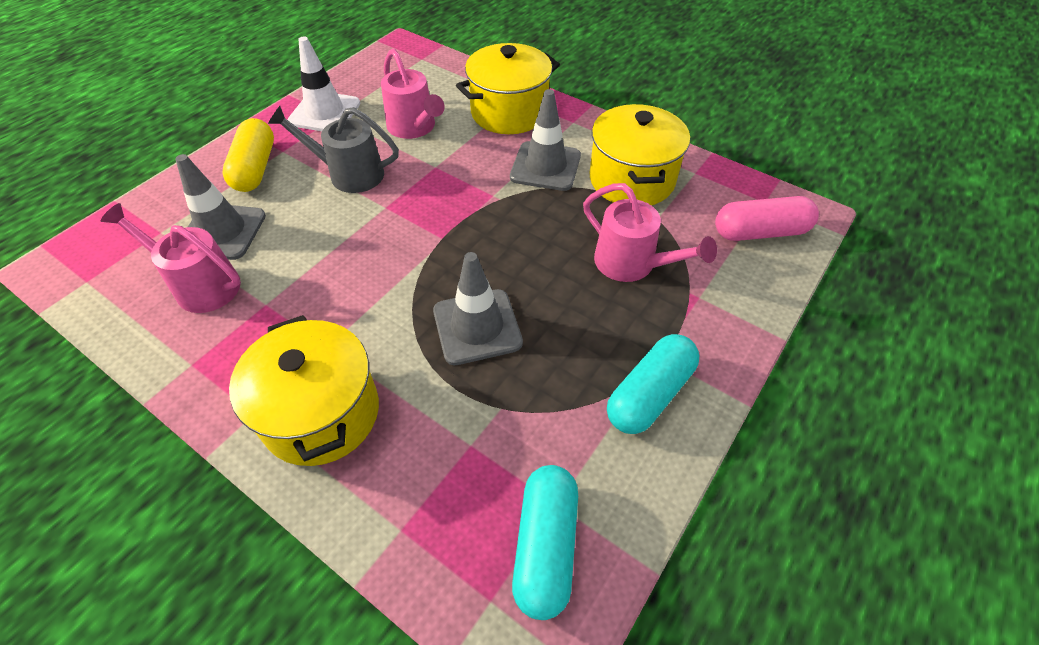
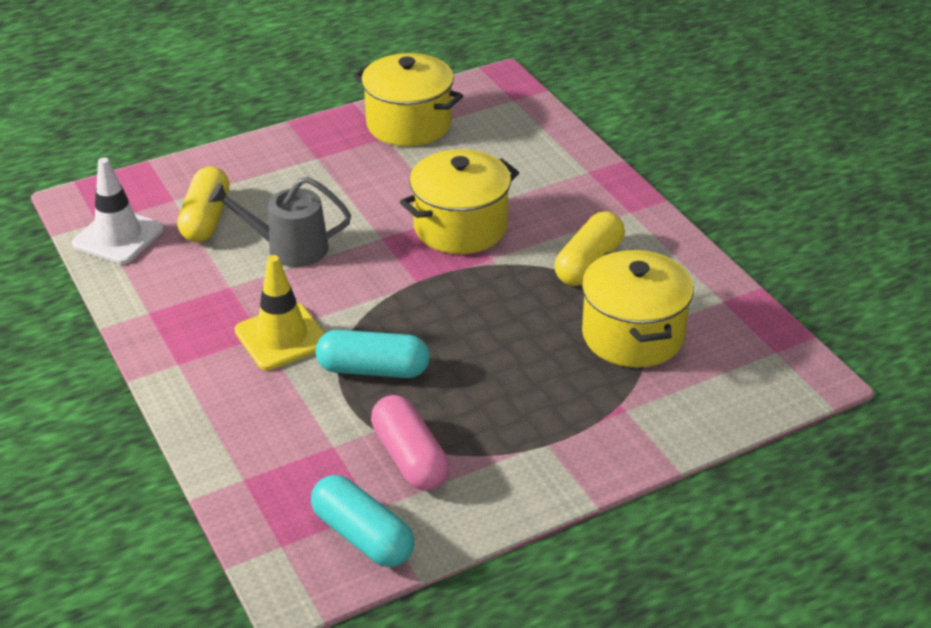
grey traffic cone: 3 -> 0
pink watering can: 3 -> 0
yellow capsule: 1 -> 2
yellow traffic cone: 0 -> 1

